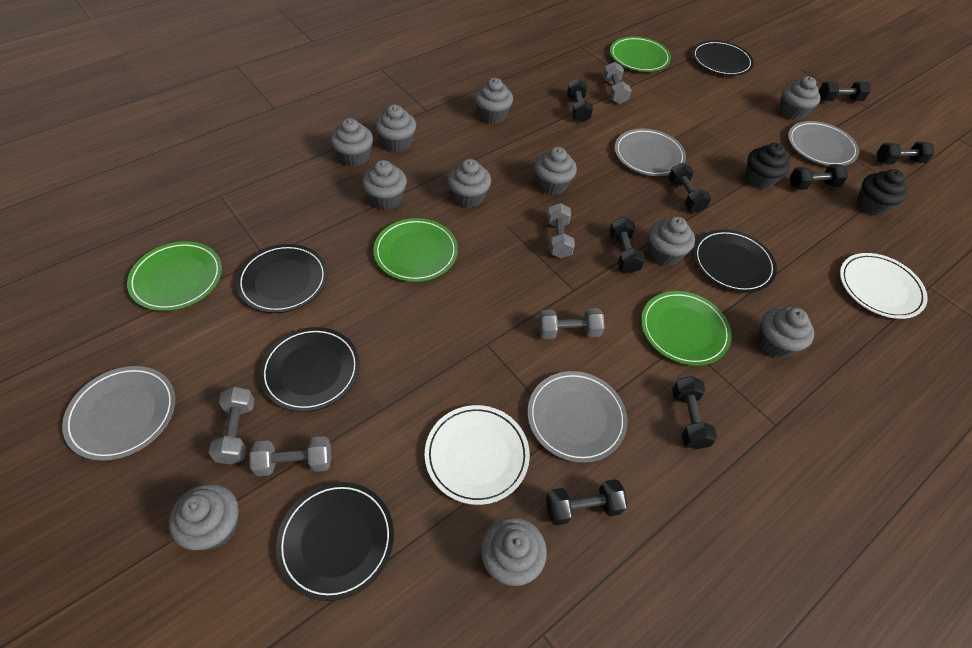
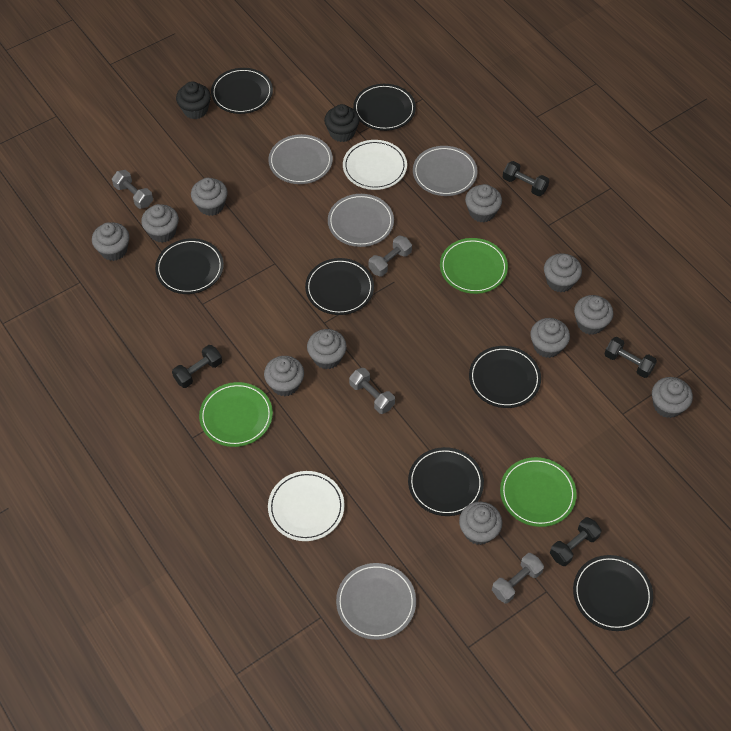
black dumbbell: 8 -> 4
black plate: 5 -> 7
green plate: 4 -> 3
grey dumbbell: 5 -> 4

